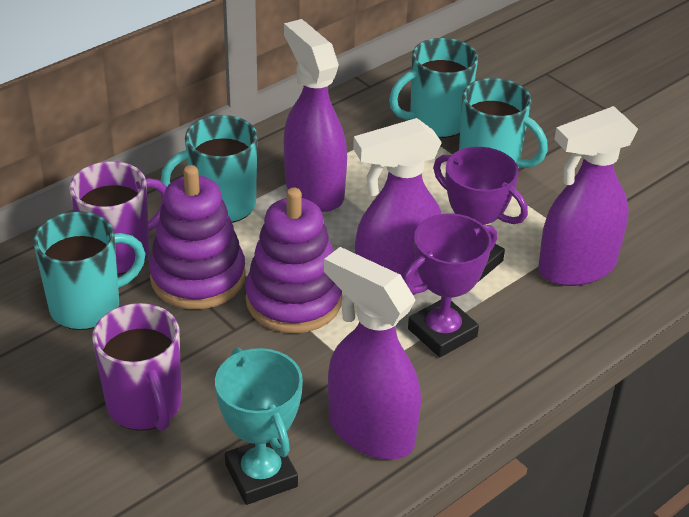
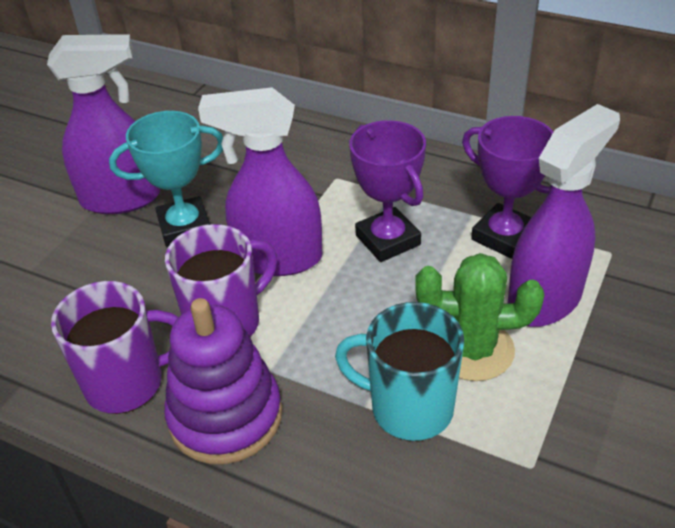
green cactus: 0 -> 1
purple spray bottle: 4 -> 3
purple stacking toy: 2 -> 1
turquoise mug: 4 -> 1

